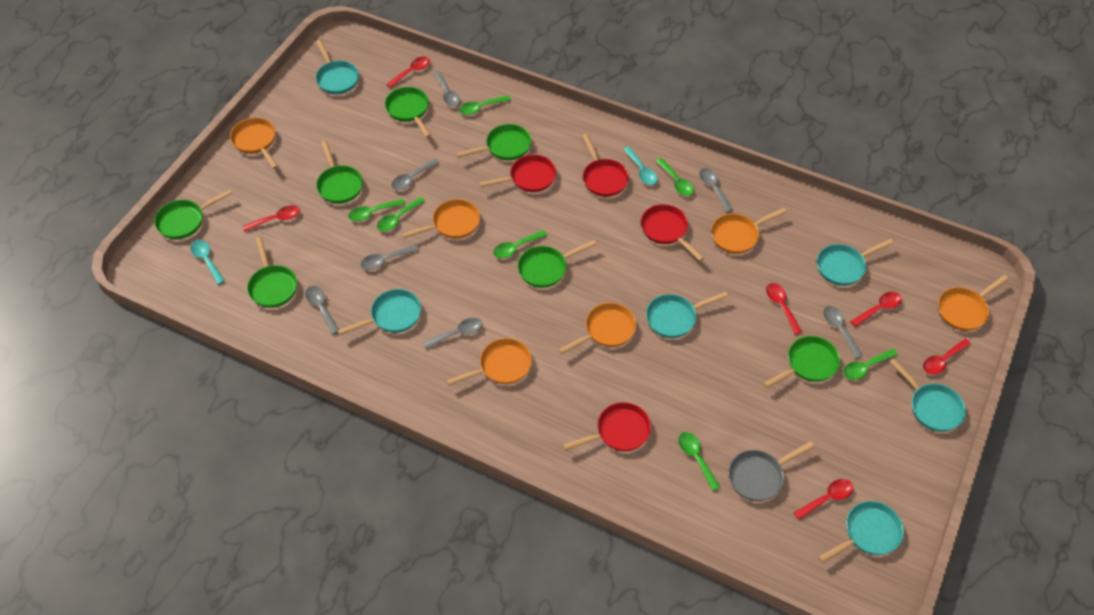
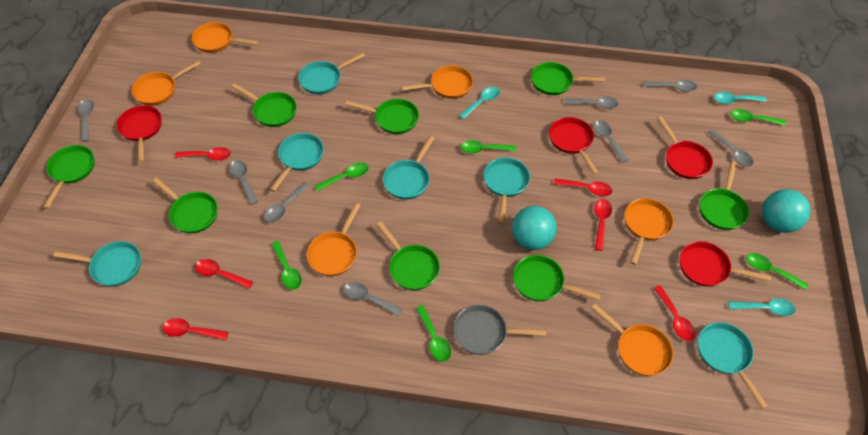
green pan: 7 -> 8
green spoon: 7 -> 6
grey spoon: 7 -> 8
turquoise ball: 0 -> 2
turquoise spoon: 2 -> 3

